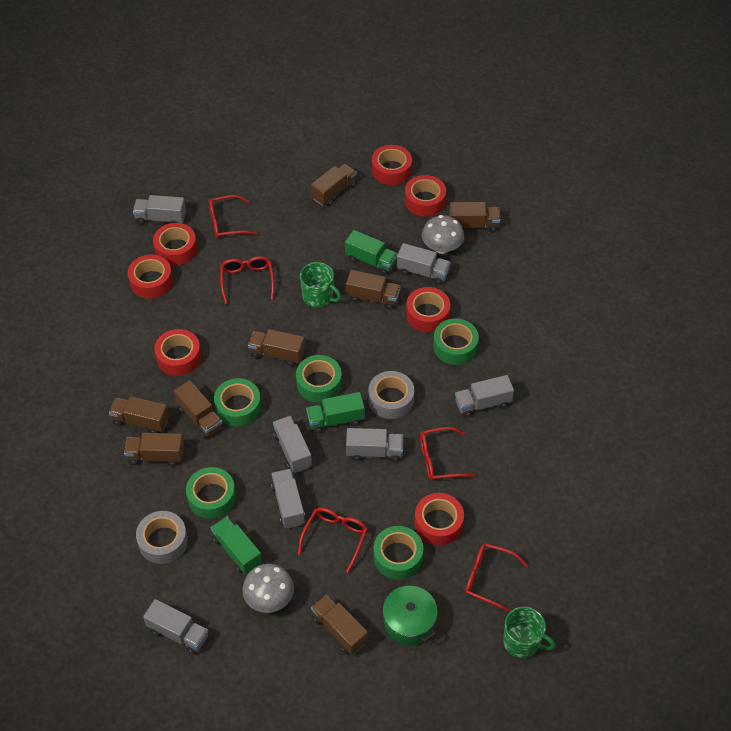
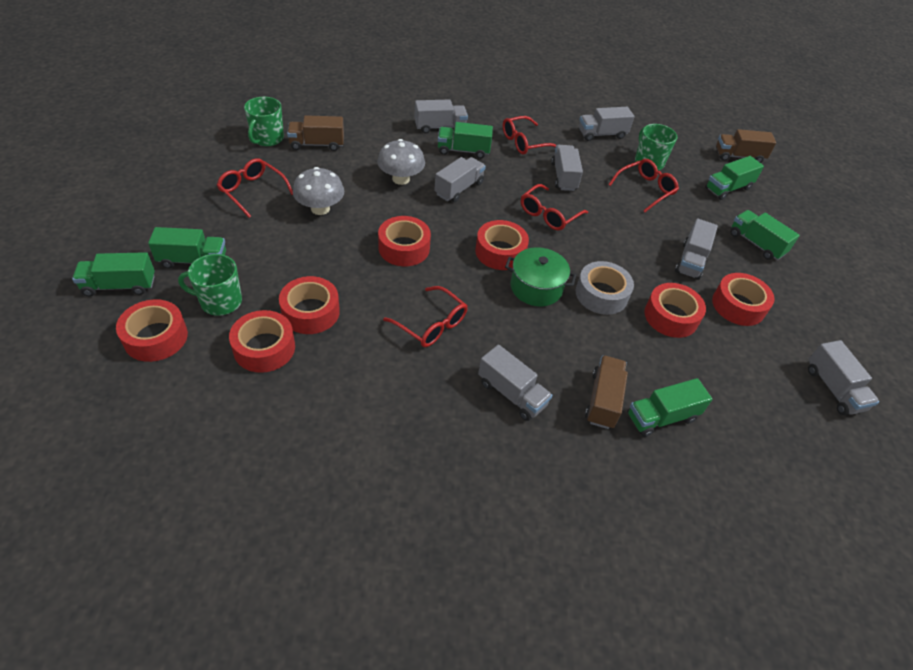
brown truck: 8 -> 3
green mug: 2 -> 3
green tape: 5 -> 0
green truck: 3 -> 6
grey tape: 2 -> 1

